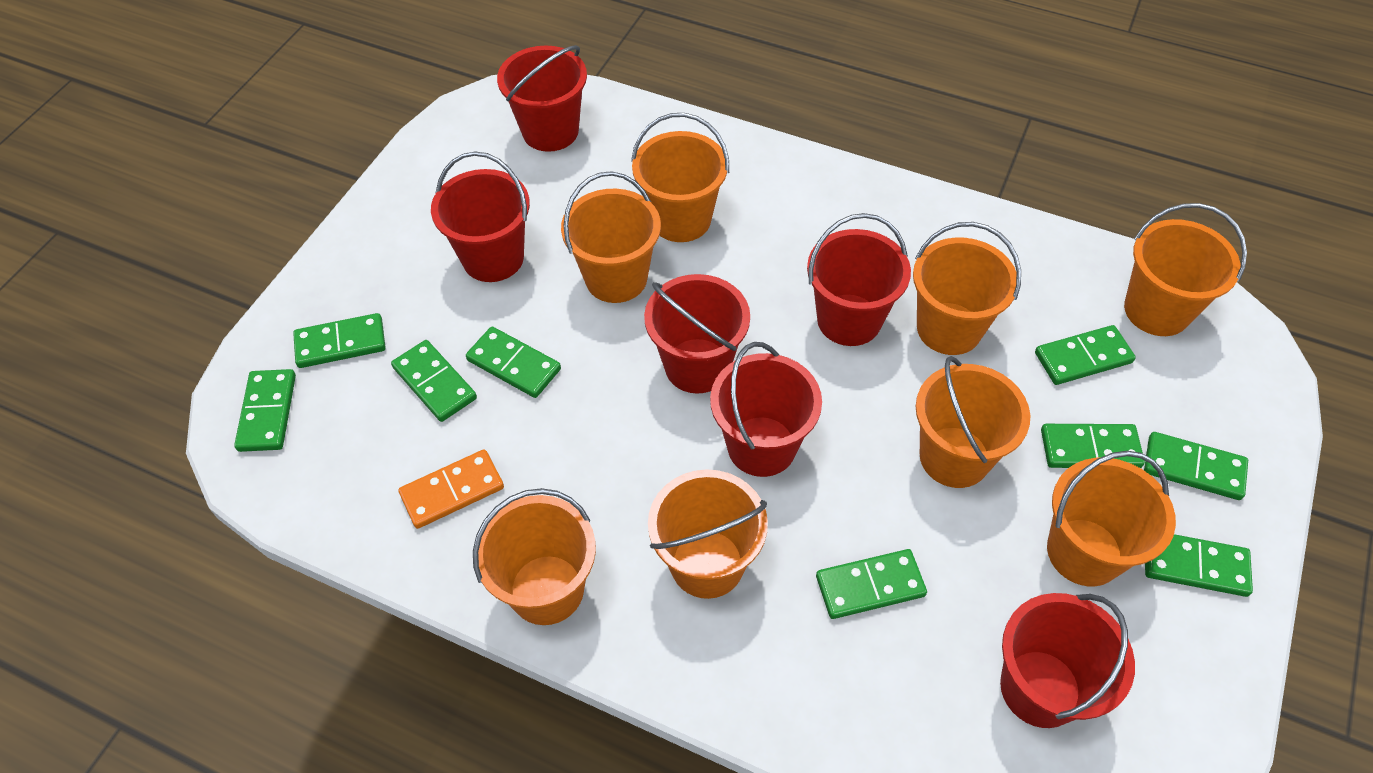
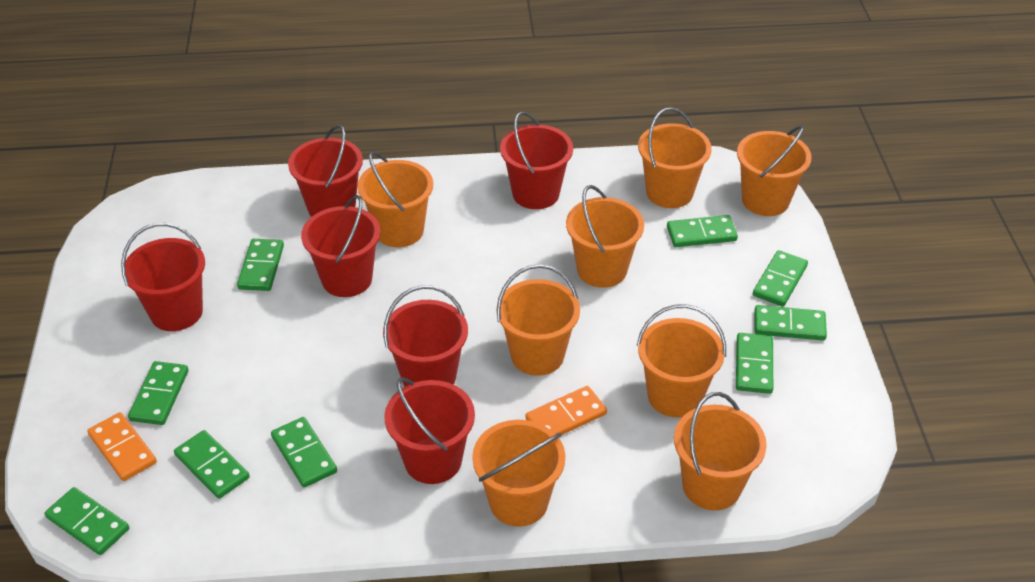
orange domino: 1 -> 2

